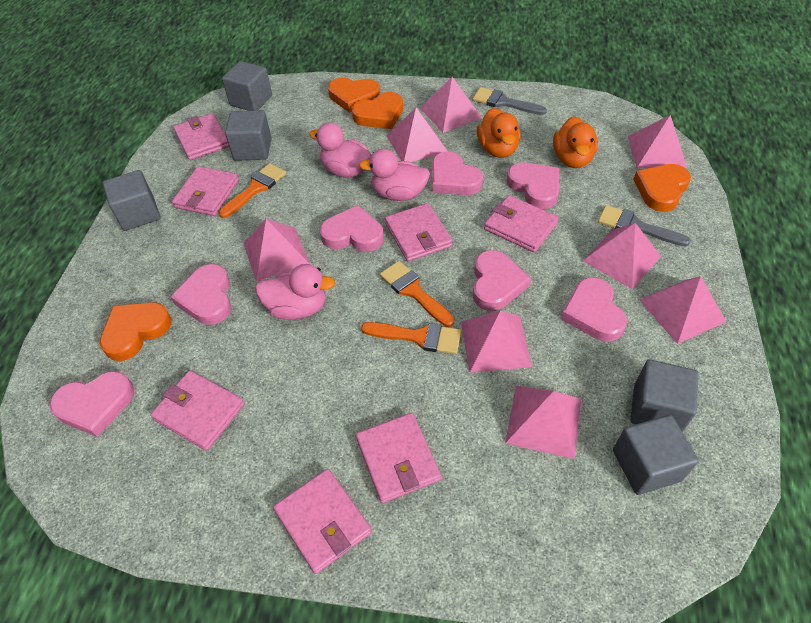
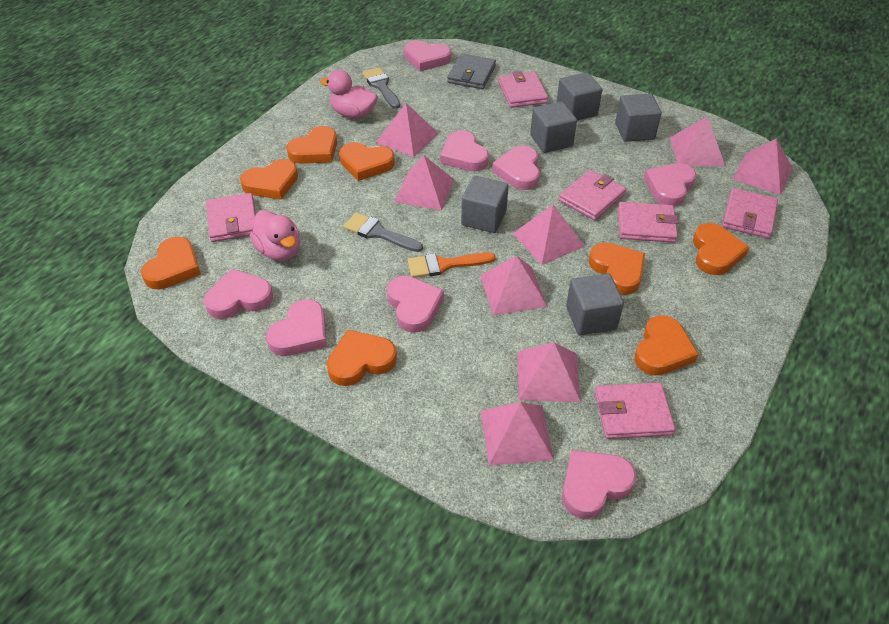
grey wallet: 0 -> 1
orange brush: 3 -> 1
orange duck: 2 -> 0
orange heart: 4 -> 8
pink duck: 3 -> 2
pink heart: 7 -> 8
pink wallet: 7 -> 6

